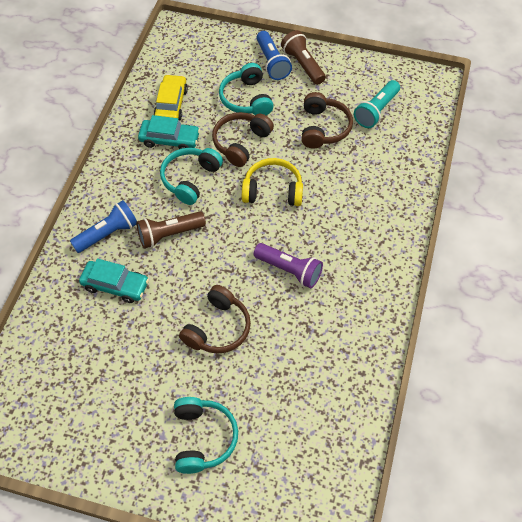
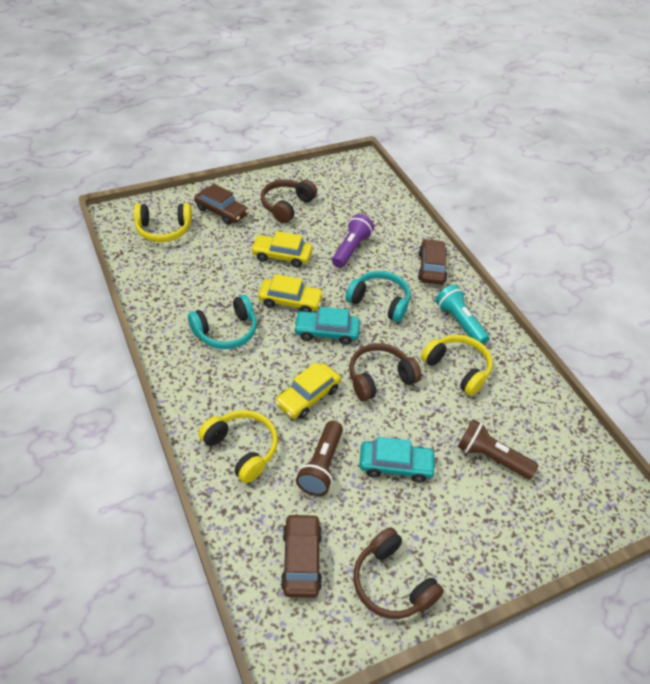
blue flashlight: 2 -> 0
brown car: 0 -> 3
turquoise headphones: 3 -> 2
yellow car: 1 -> 3
yellow headphones: 1 -> 3

